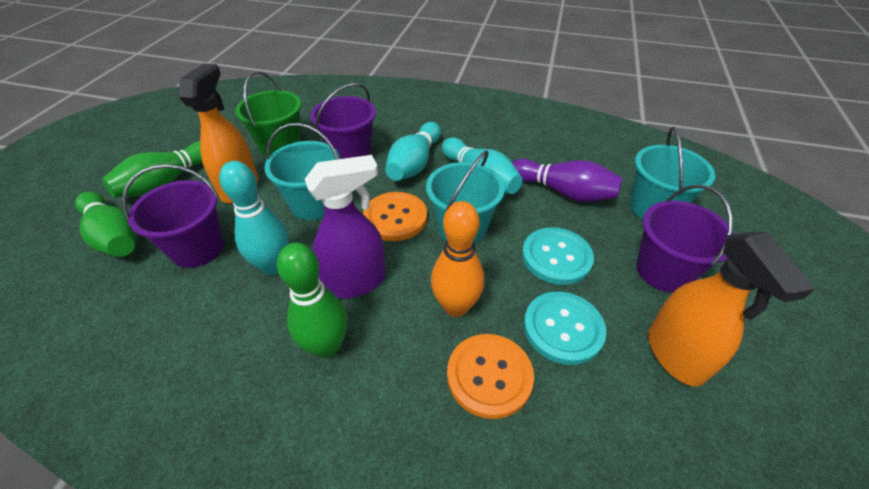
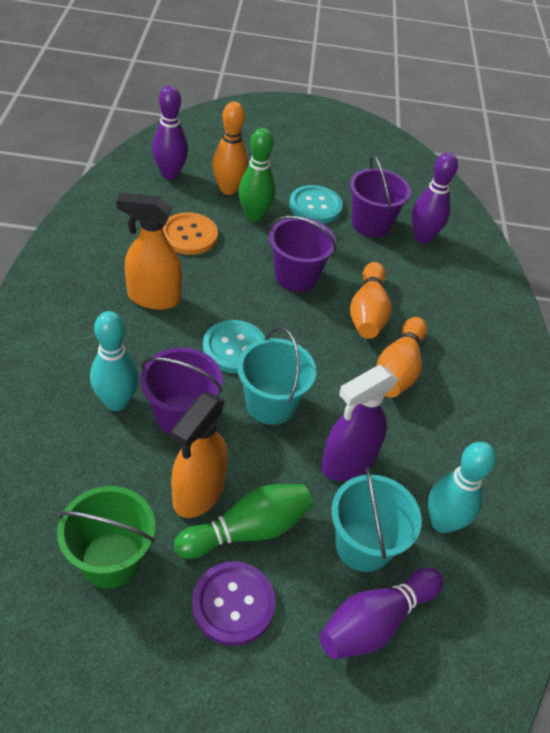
green bowling pin: 3 -> 2
orange bowling pin: 1 -> 3
orange button: 2 -> 1
purple bowling pin: 1 -> 3
purple button: 0 -> 1
turquoise bowling pin: 3 -> 2
turquoise bucket: 3 -> 2

